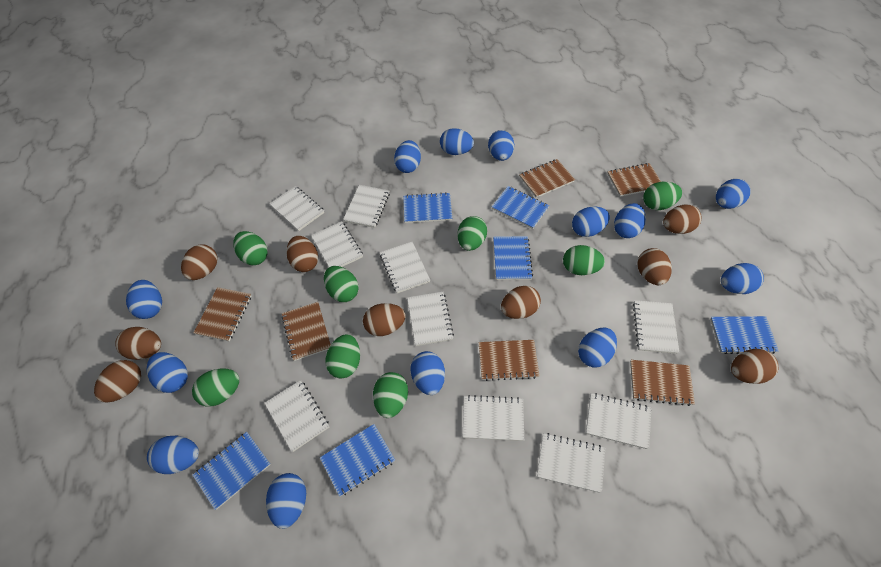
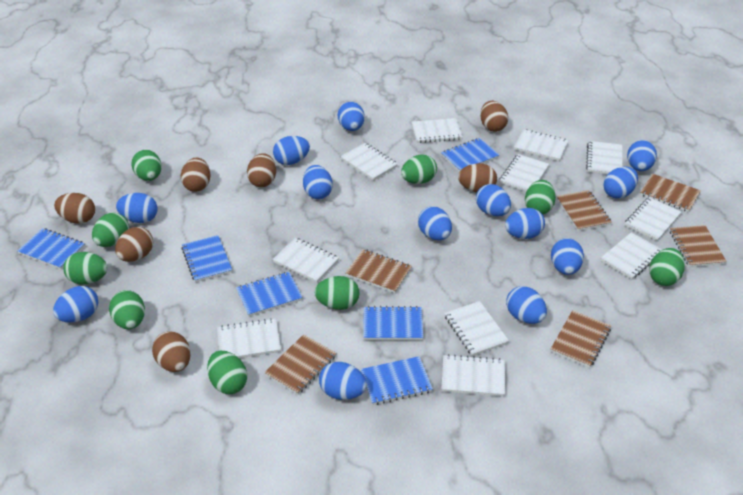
brown egg: 9 -> 7
green egg: 8 -> 9
white notebook: 10 -> 11

